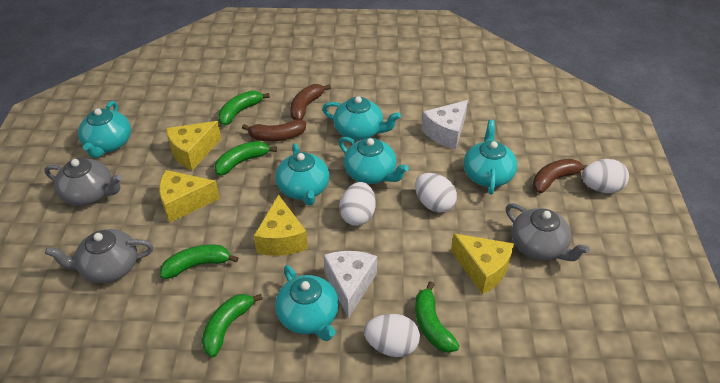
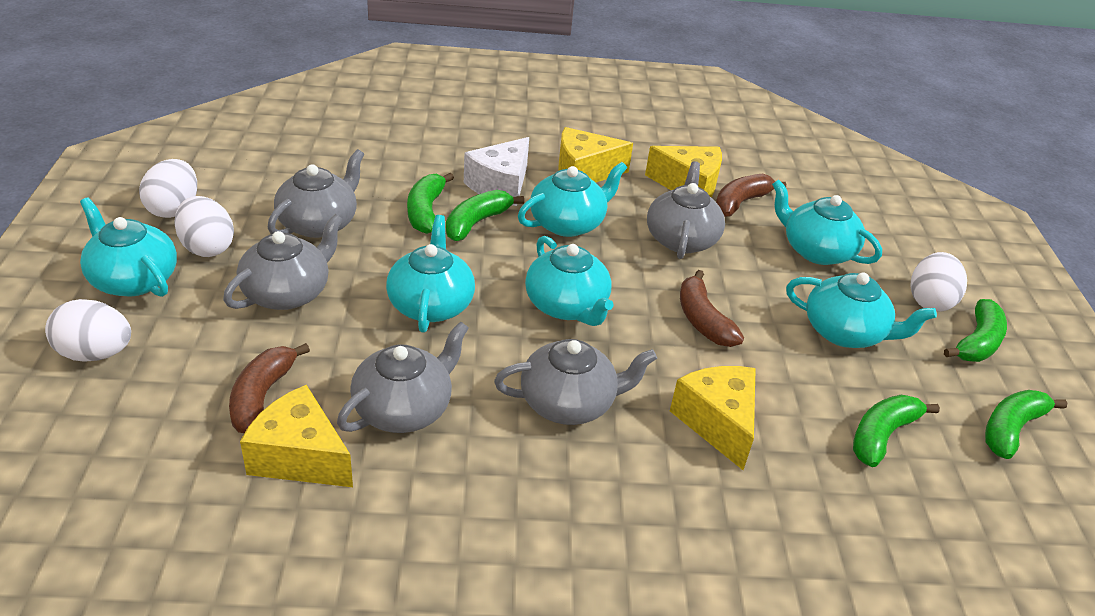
grey teapot: 3 -> 5
white cheese: 2 -> 1

